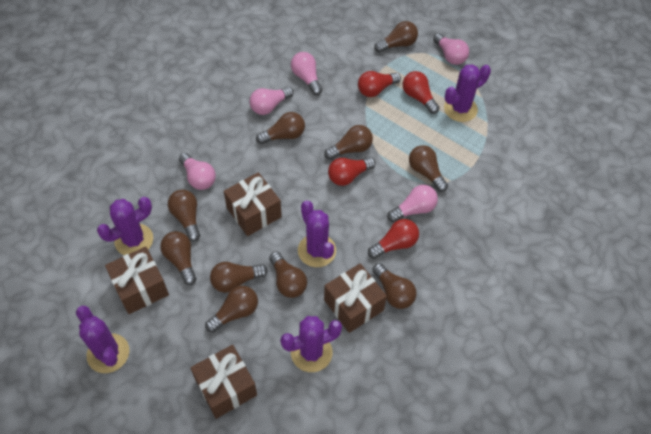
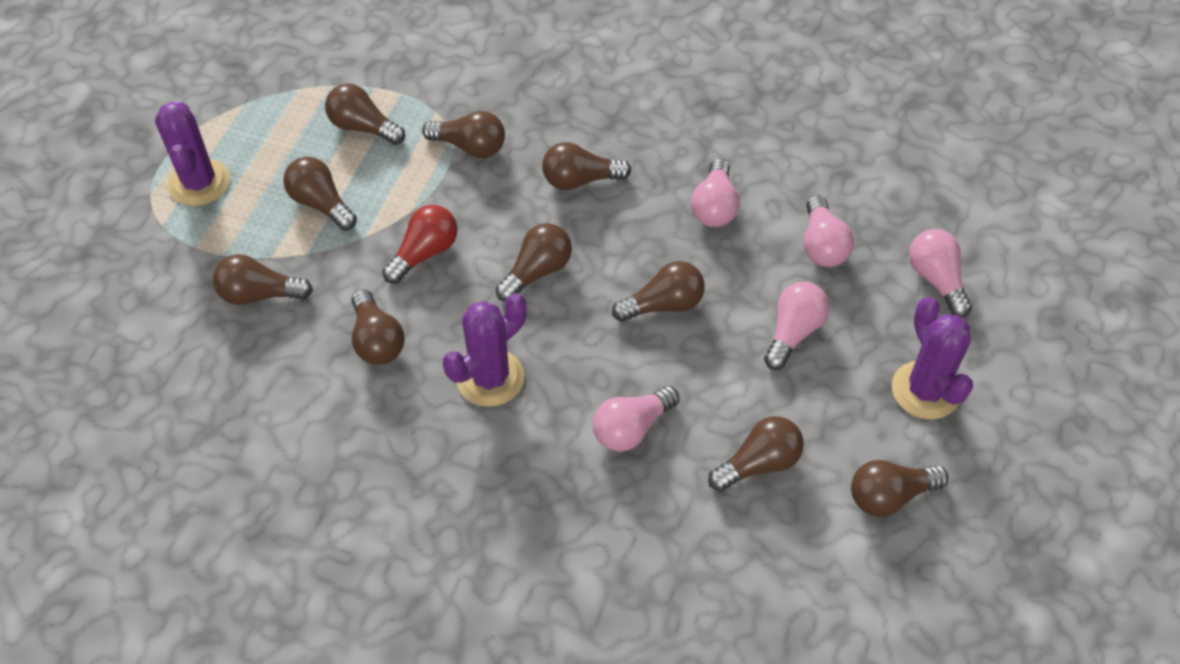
brown gift: 4 -> 0
purple cactus: 5 -> 3
red light bulb: 4 -> 1

